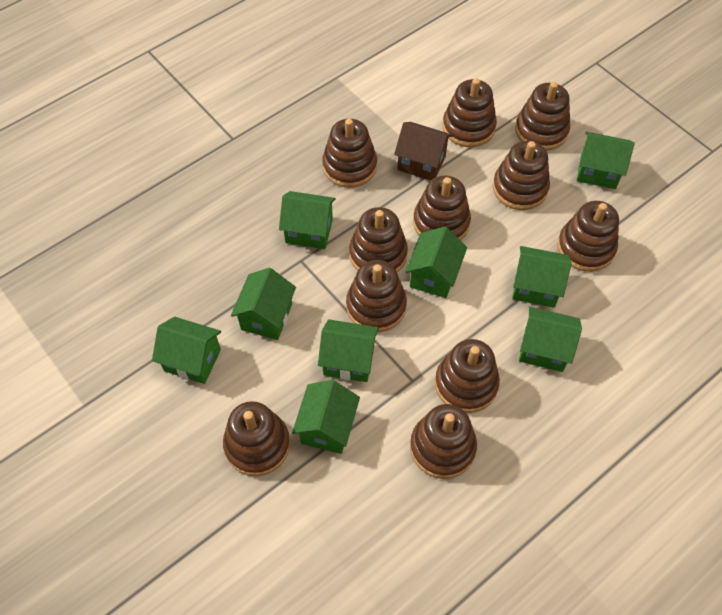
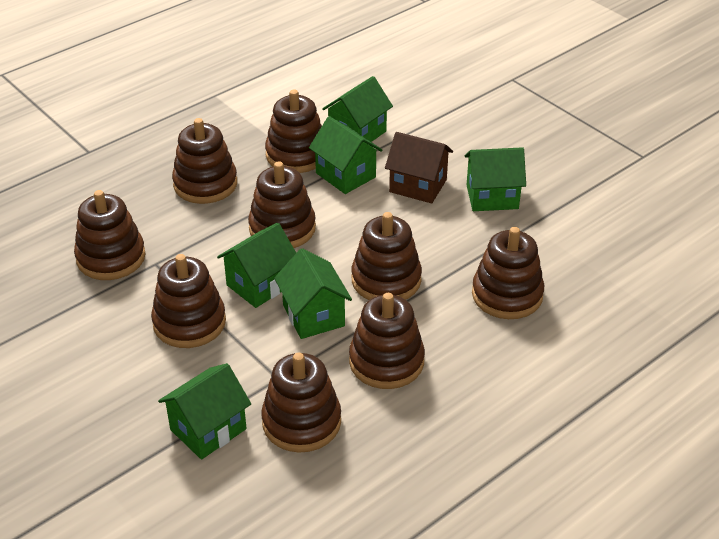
brown stacking toy: 11 -> 9
green house: 9 -> 6

